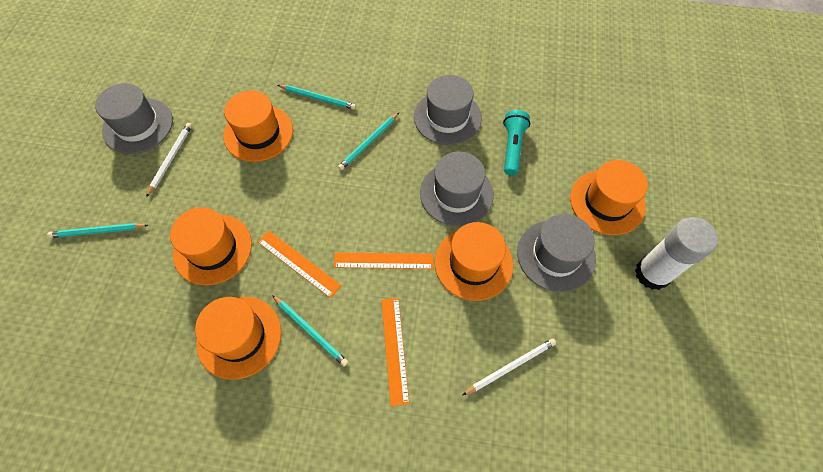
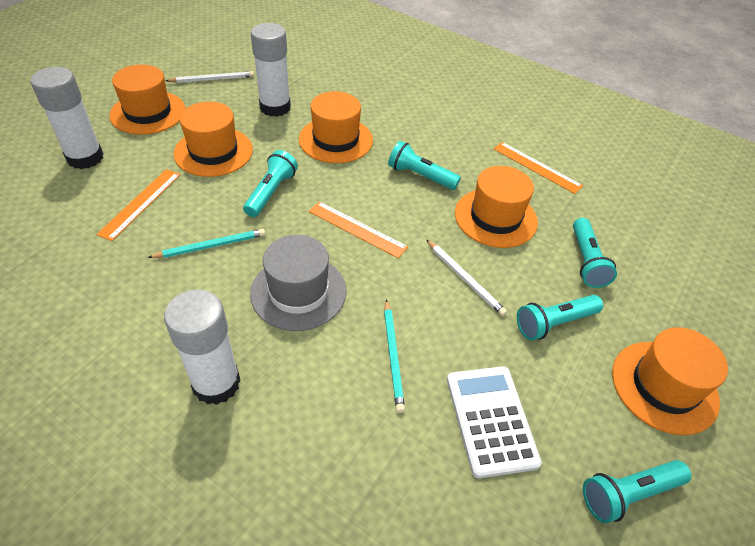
grey hat: 4 -> 1
turquoise flashlight: 1 -> 5
turquoise pencil: 4 -> 2
white calculator: 0 -> 1
white glue stick: 1 -> 3

